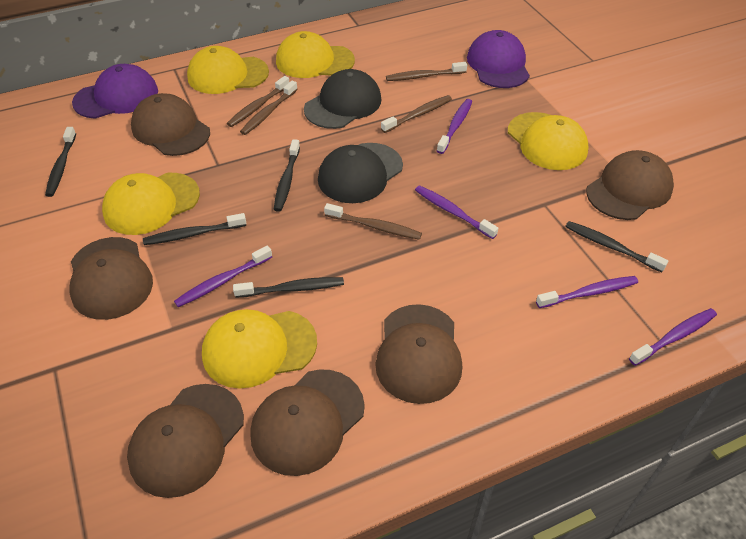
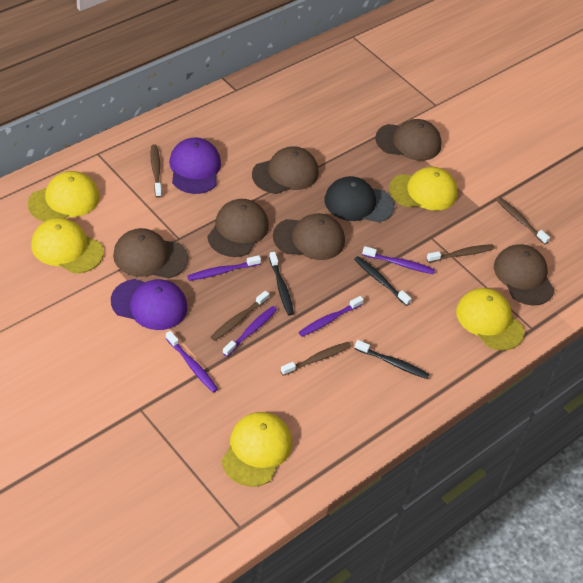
black cap: 2 -> 1
black toothbrush: 5 -> 3

